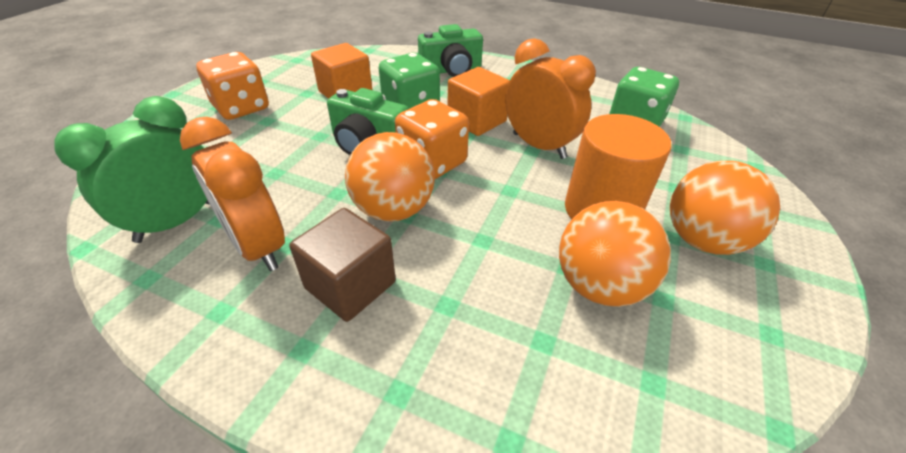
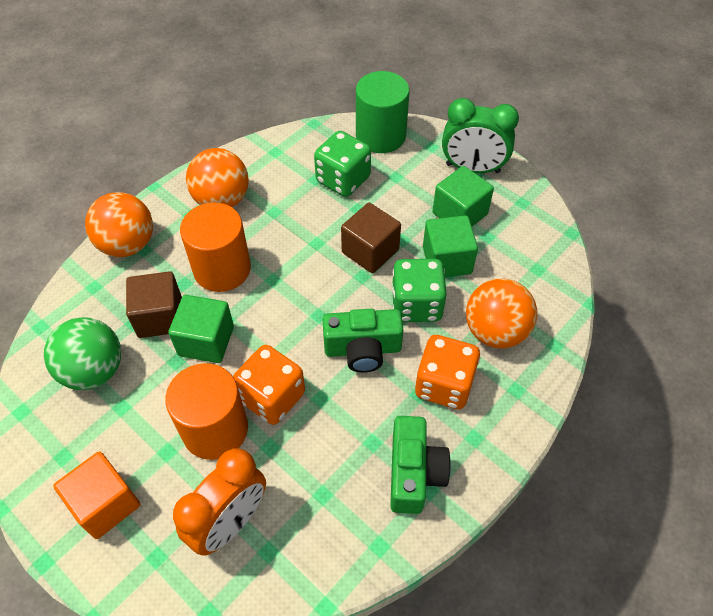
brown cube: 1 -> 2
green ball: 0 -> 1
green cube: 0 -> 3
green cylinder: 0 -> 1
orange clock: 2 -> 1
orange cube: 2 -> 1
orange cylinder: 1 -> 2

